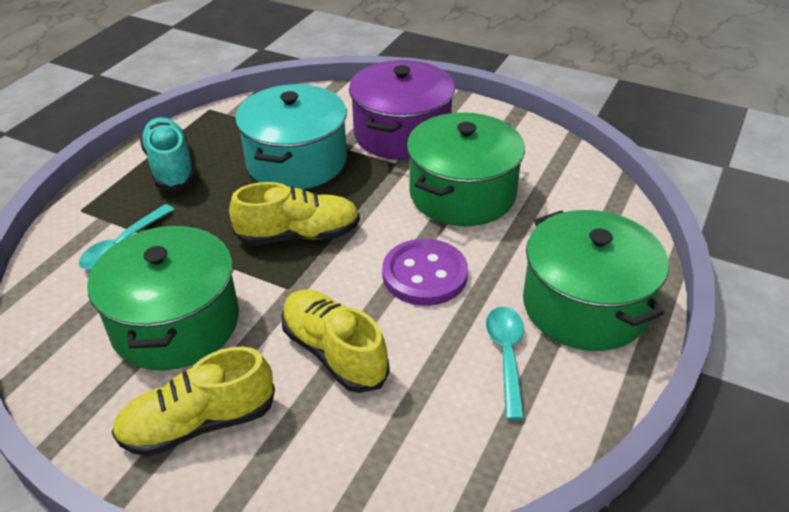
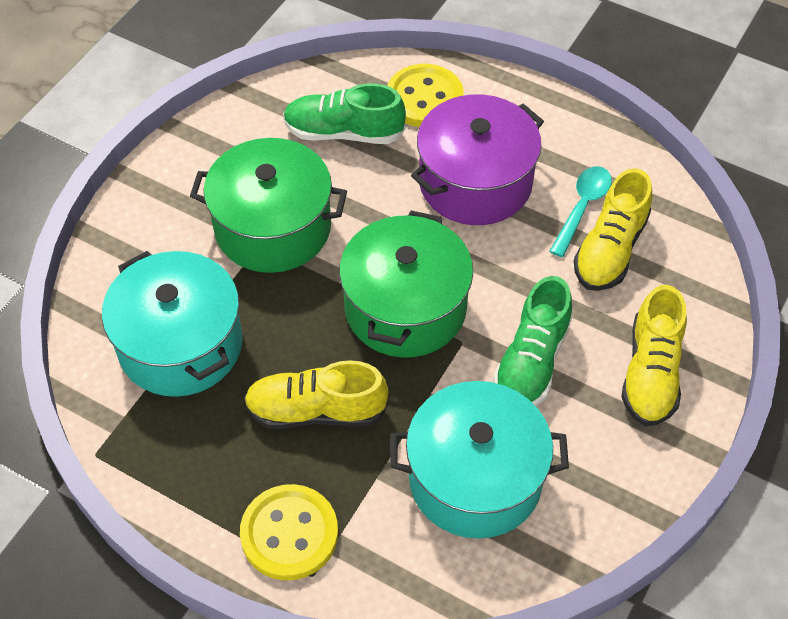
green pot: 3 -> 2
green shoe: 0 -> 2
purple button: 1 -> 0
turquoise pot: 1 -> 2
turquoise shoe: 1 -> 0
turquoise spoon: 2 -> 1
yellow button: 0 -> 2

